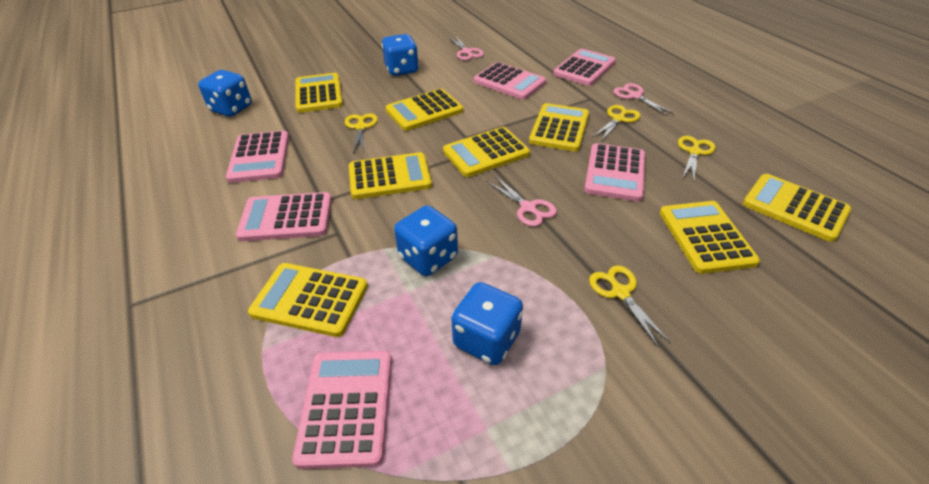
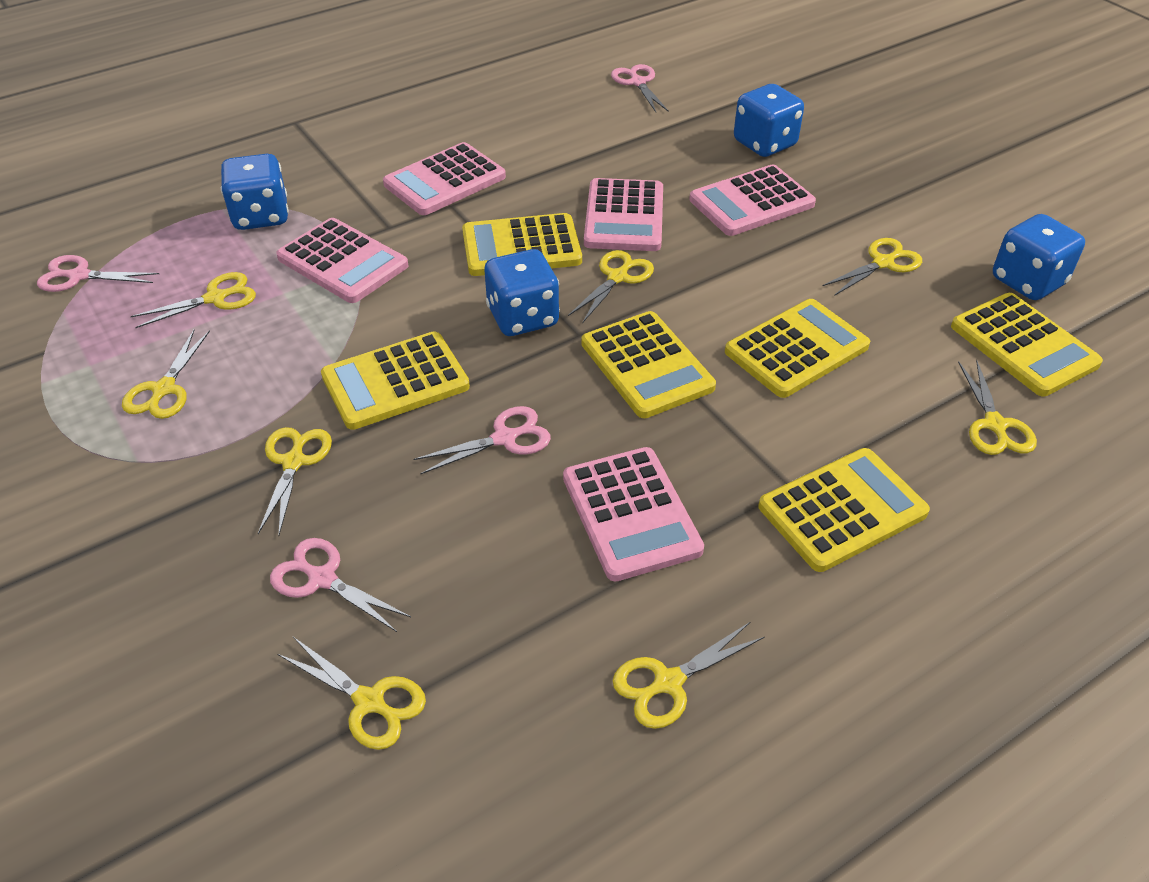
pink calculator: 6 -> 5
pink scissors: 3 -> 4
yellow calculator: 8 -> 6
yellow scissors: 4 -> 8

